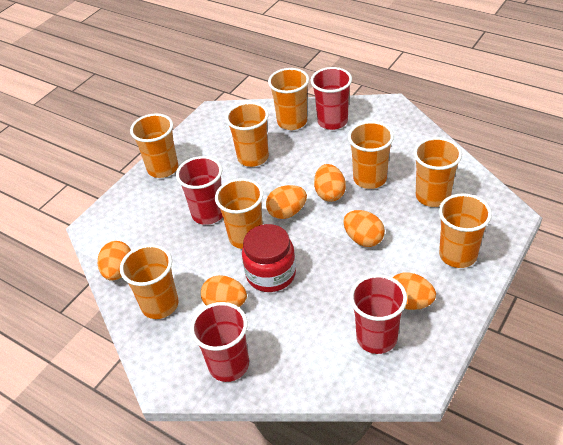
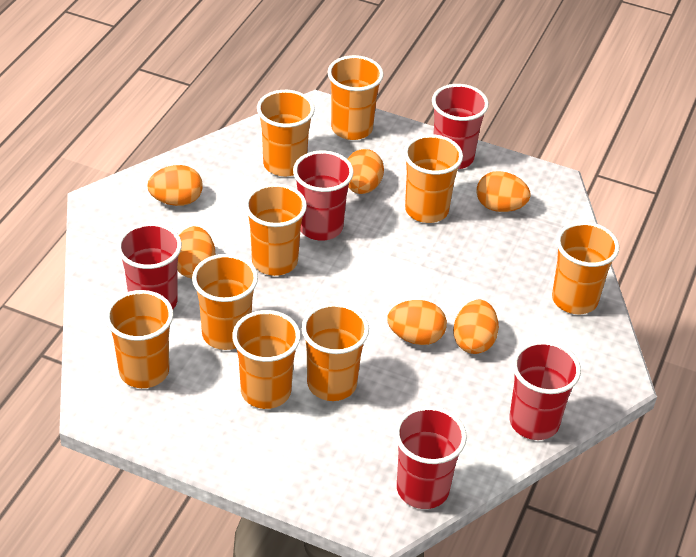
orange cup: 8 -> 9
red cup: 4 -> 5
red jar: 1 -> 0

